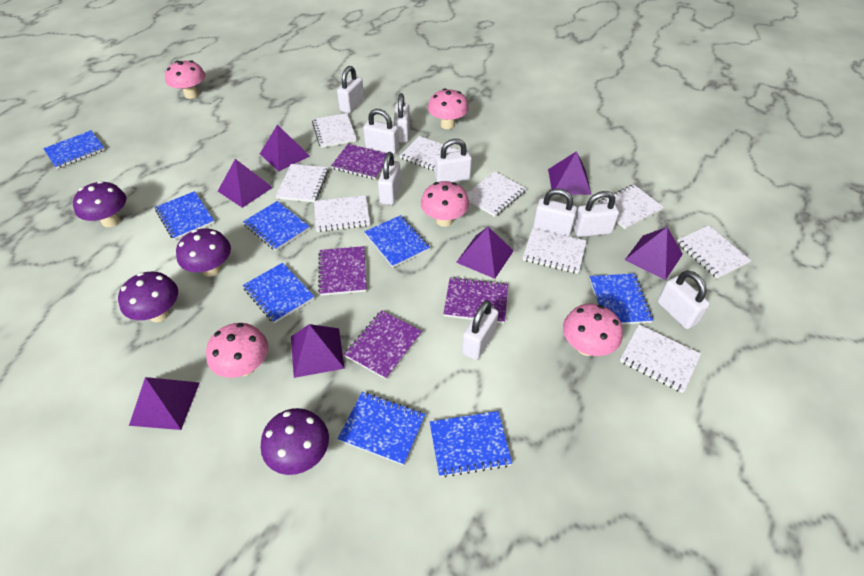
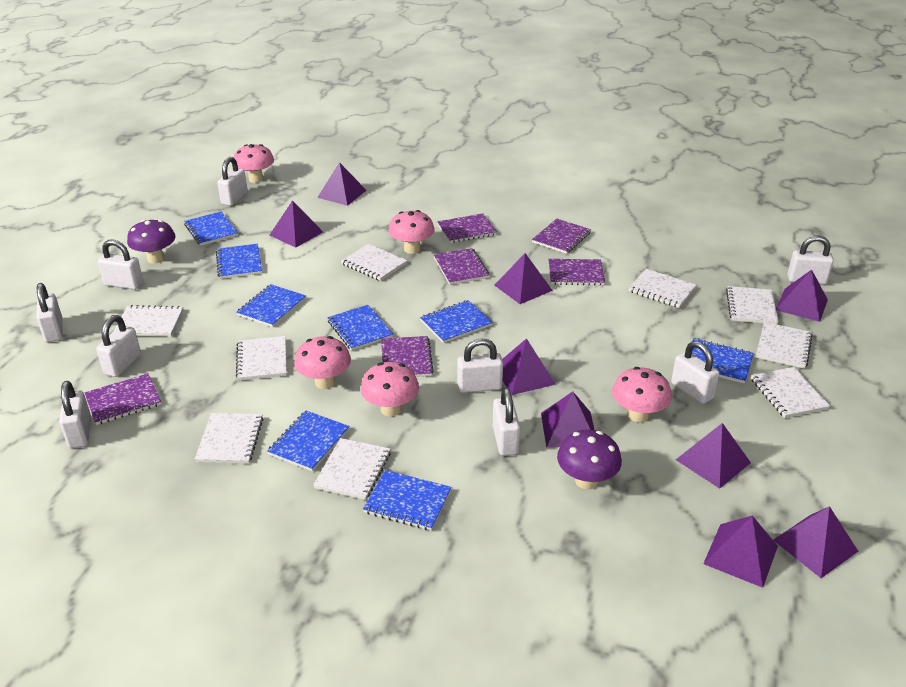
purple mushroom: 4 -> 2
purple notebook: 4 -> 6
purple pyramid: 7 -> 9

